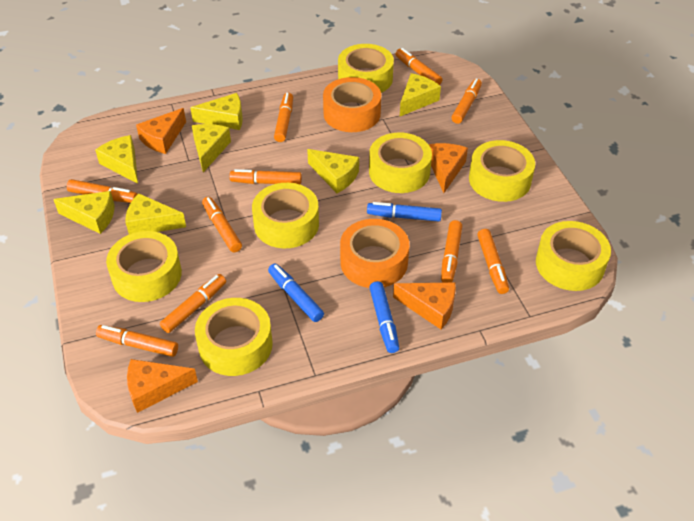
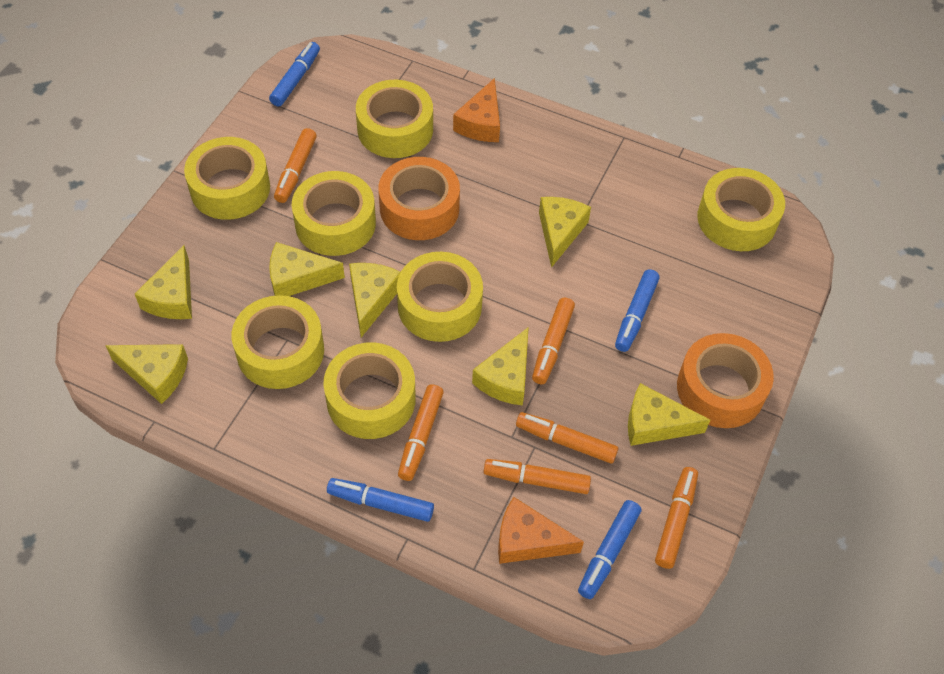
blue marker: 3 -> 4
orange cheese: 4 -> 2
orange marker: 10 -> 6

